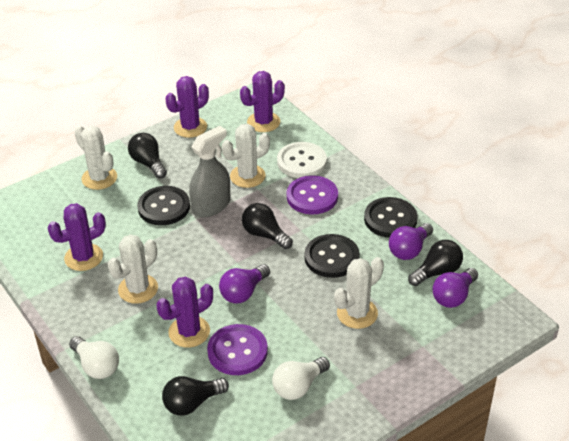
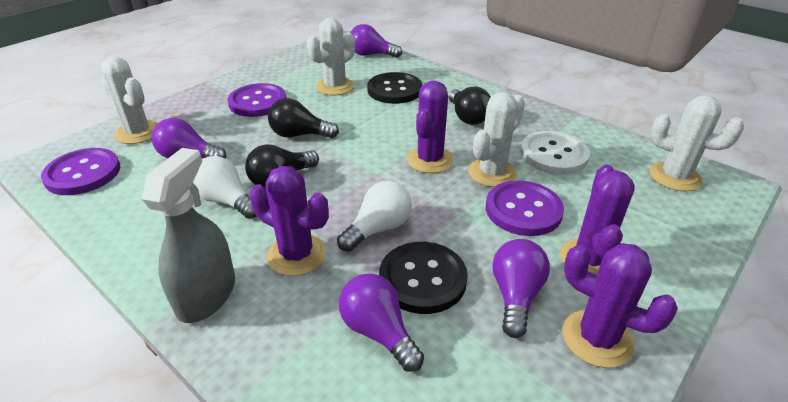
black button: 3 -> 2
black light bulb: 4 -> 3
purple button: 2 -> 3
purple light bulb: 3 -> 4

